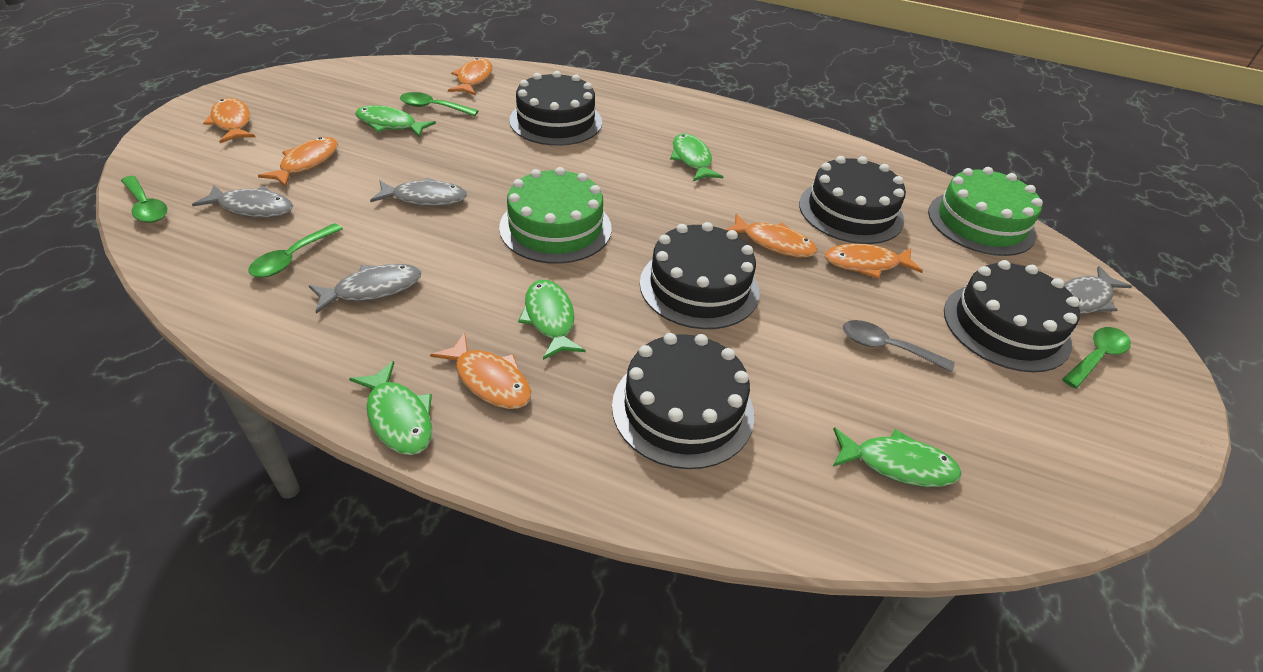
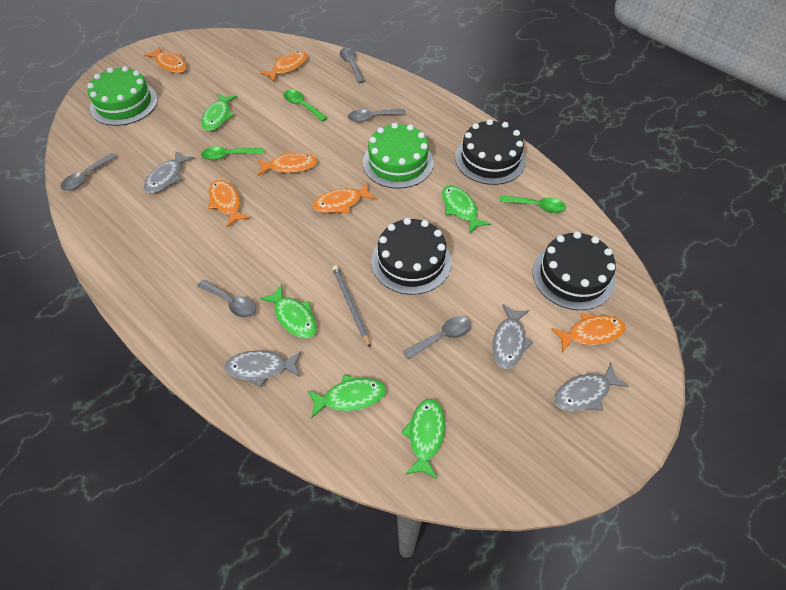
black cake: 5 -> 3
green spoon: 4 -> 3
grey pencil: 0 -> 1
grey spoon: 1 -> 5

